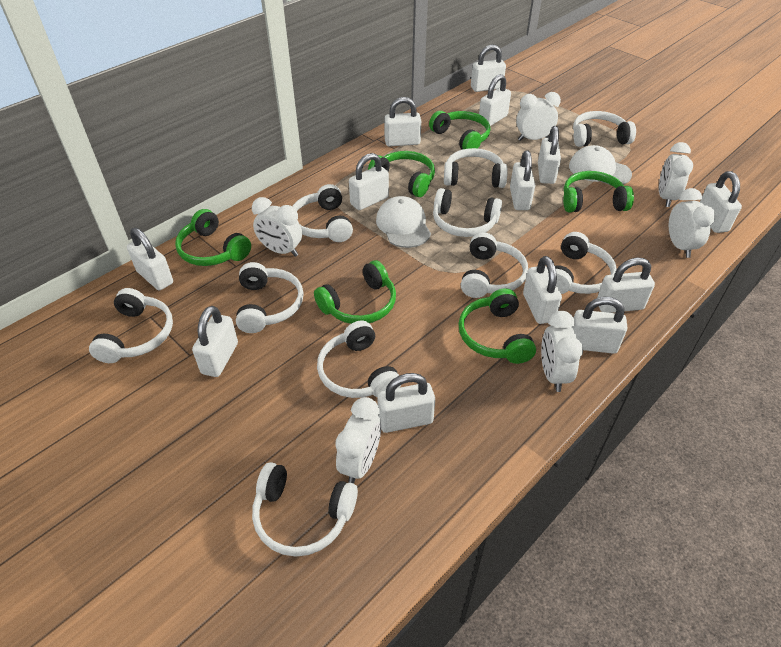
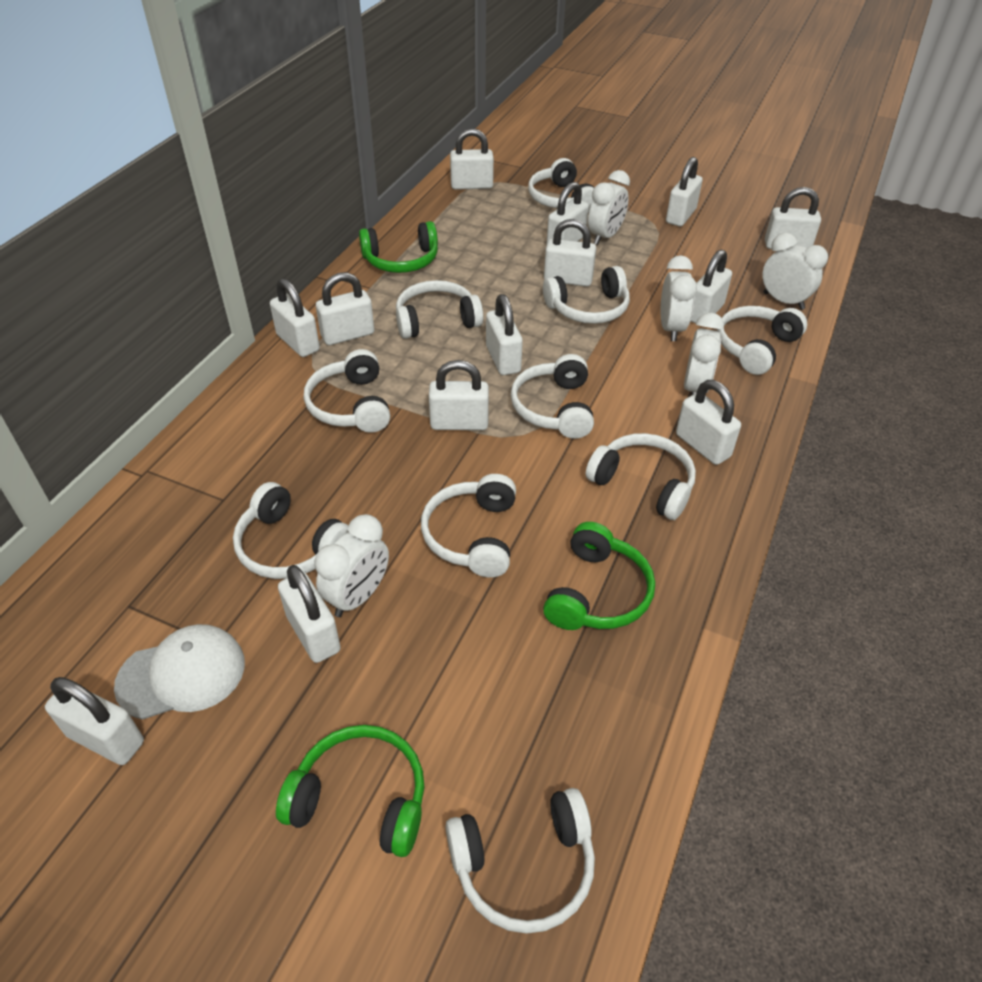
green headphones: 6 -> 3
white cap: 2 -> 1
white clock: 6 -> 5

